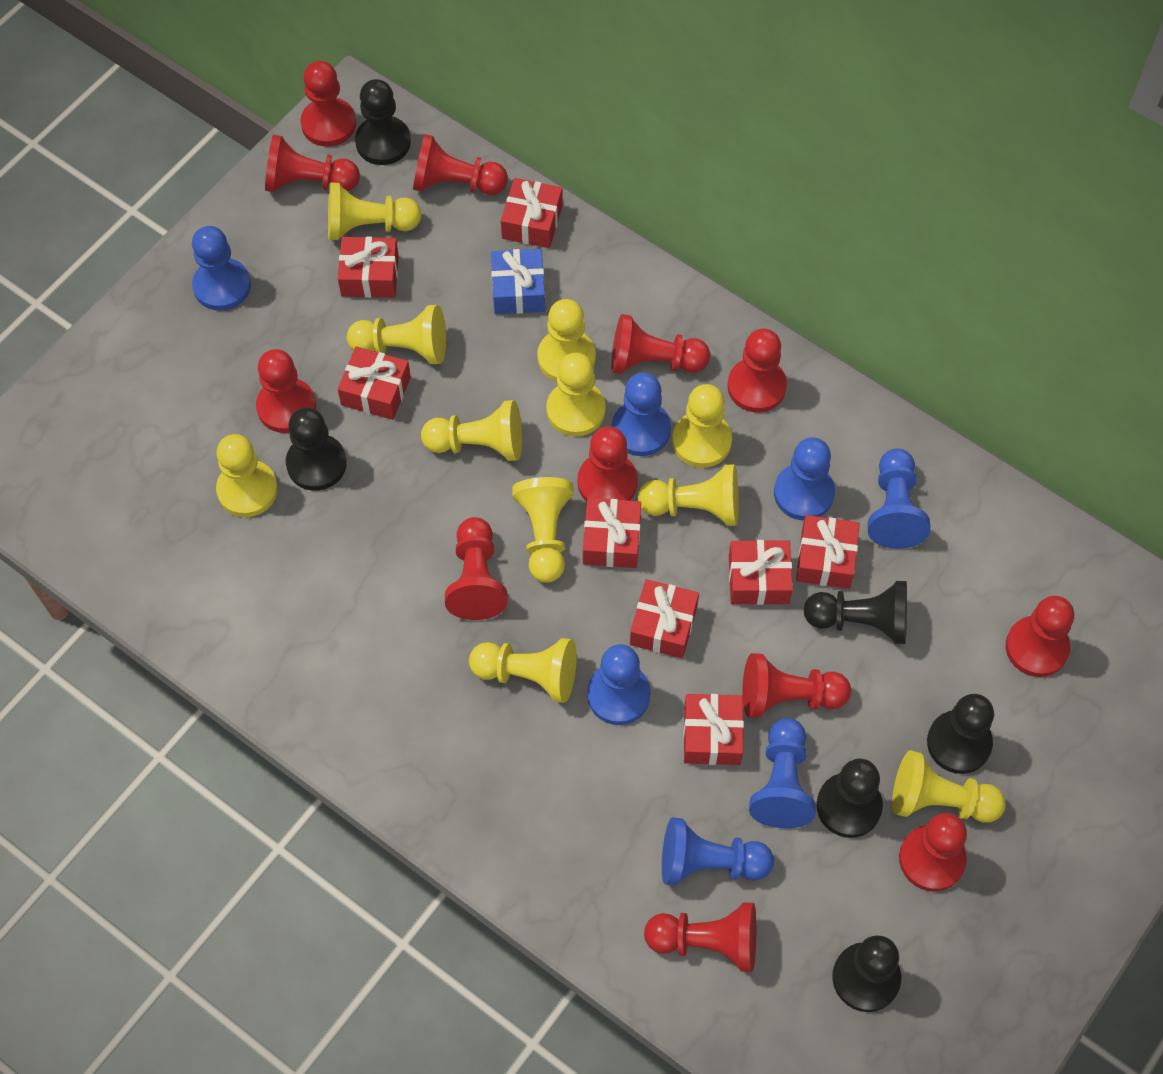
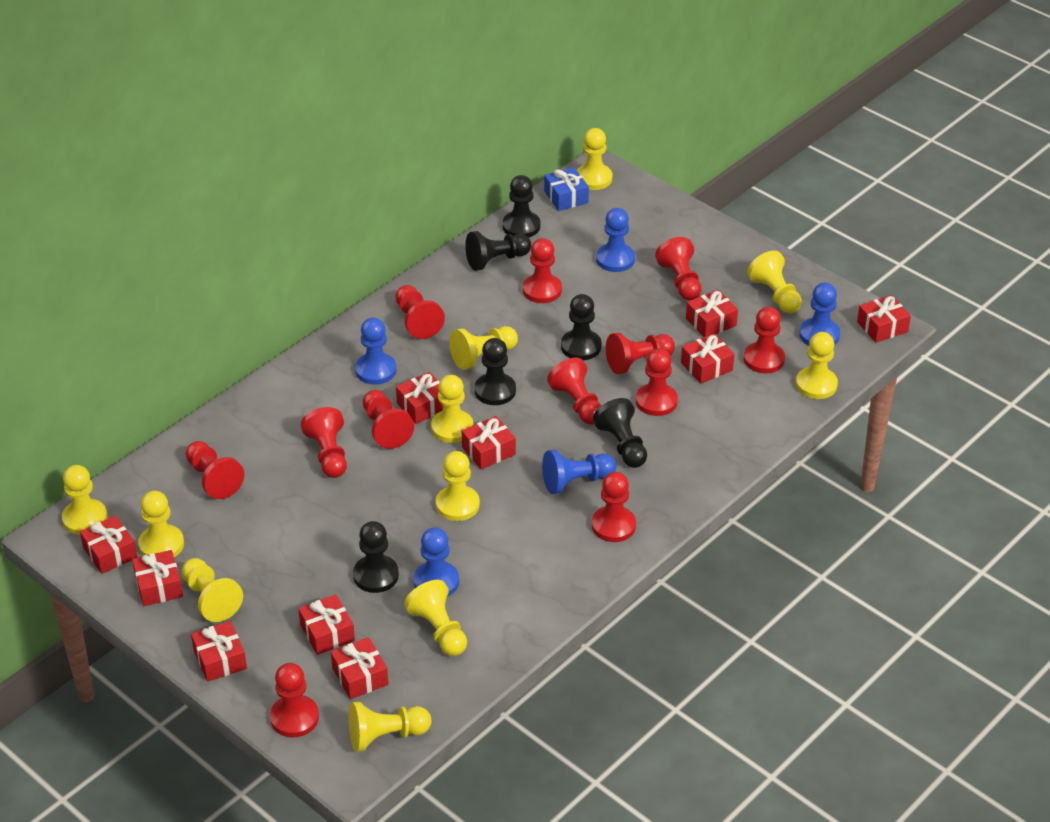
blue pawn: 7 -> 5
red gift: 8 -> 10

